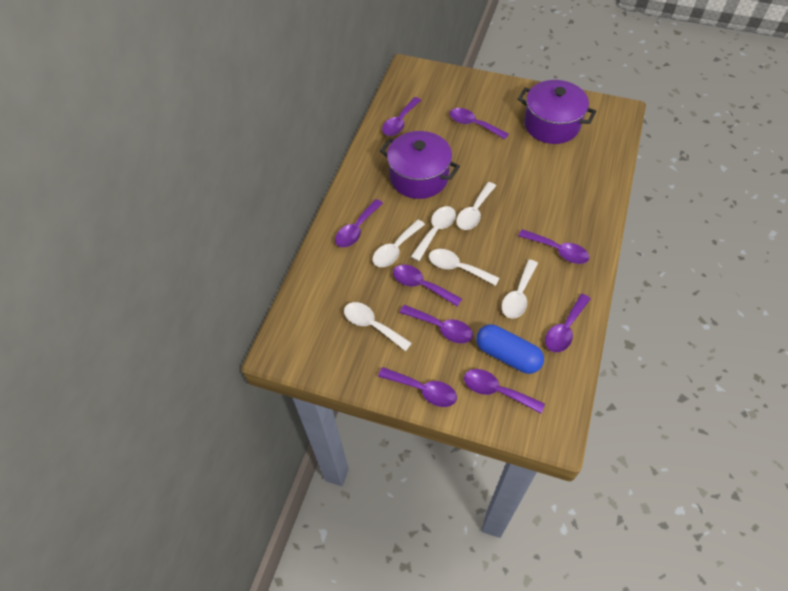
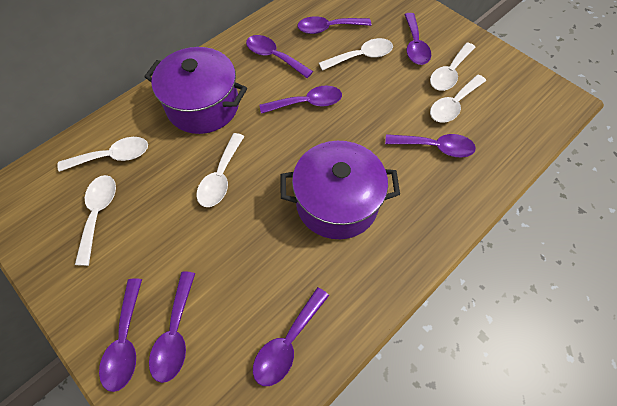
blue capsule: 1 -> 0
purple spoon: 9 -> 8

